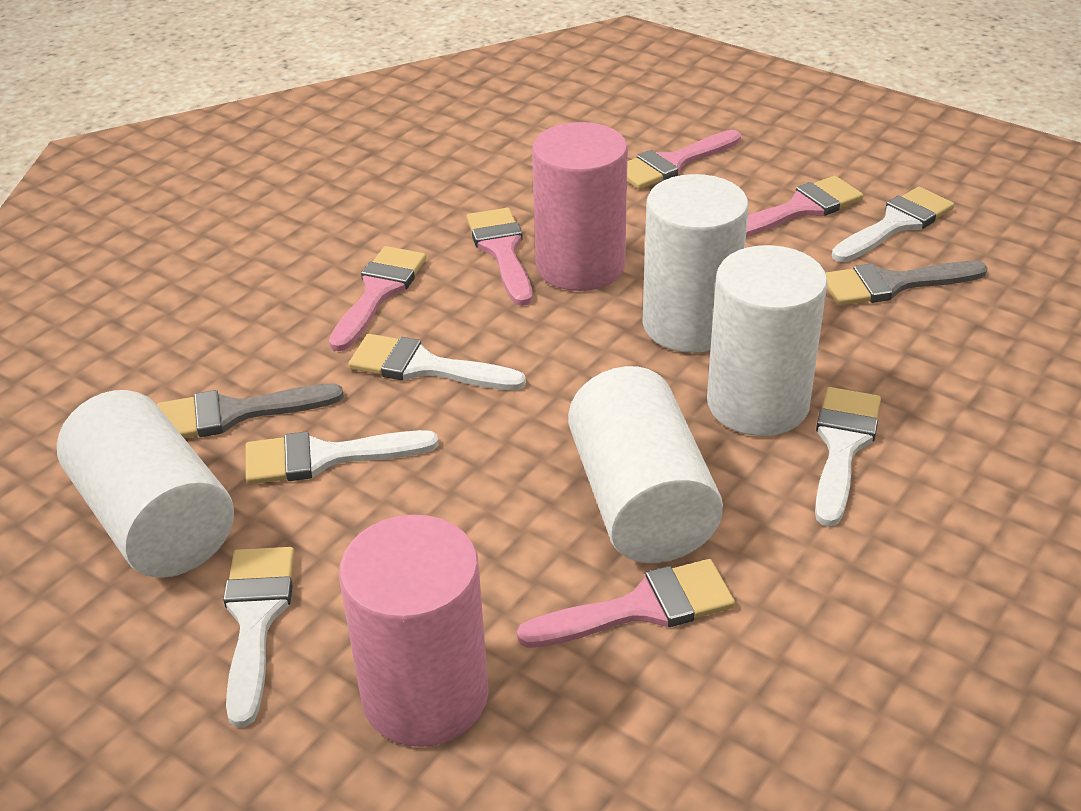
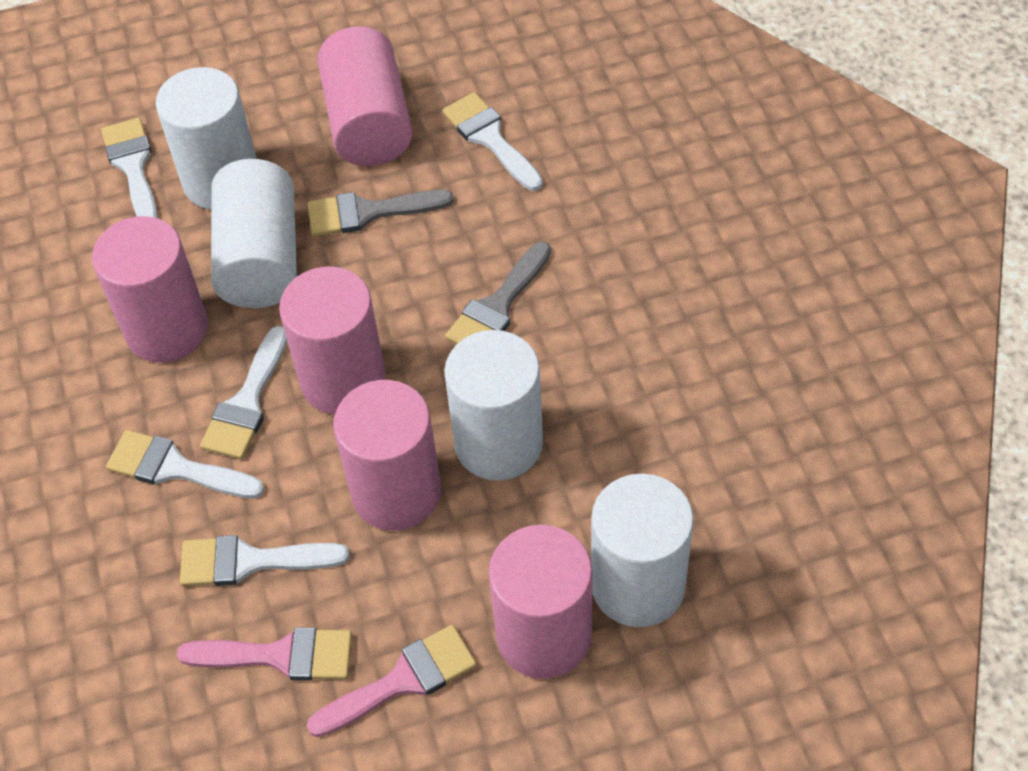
pink brush: 5 -> 2
pink cylinder: 2 -> 5

